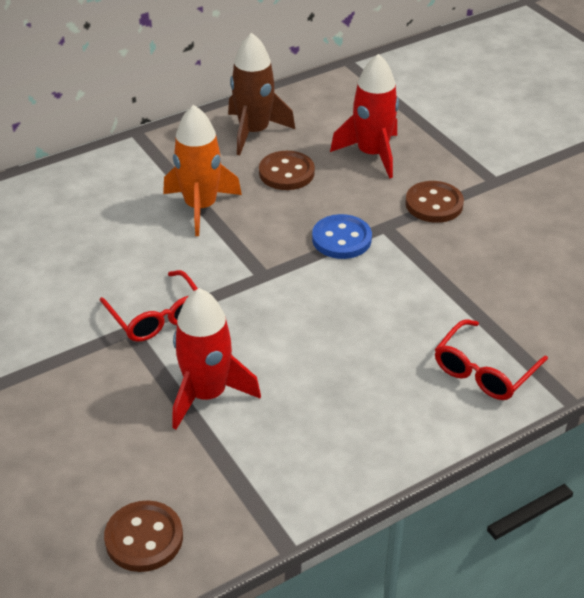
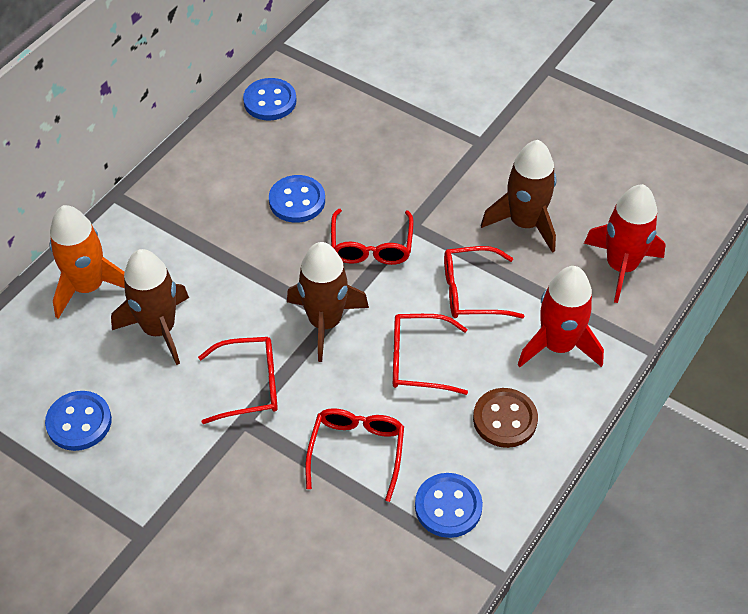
blue button: 1 -> 4
brown button: 3 -> 1
brown rocket: 1 -> 3
red glasses: 2 -> 5

